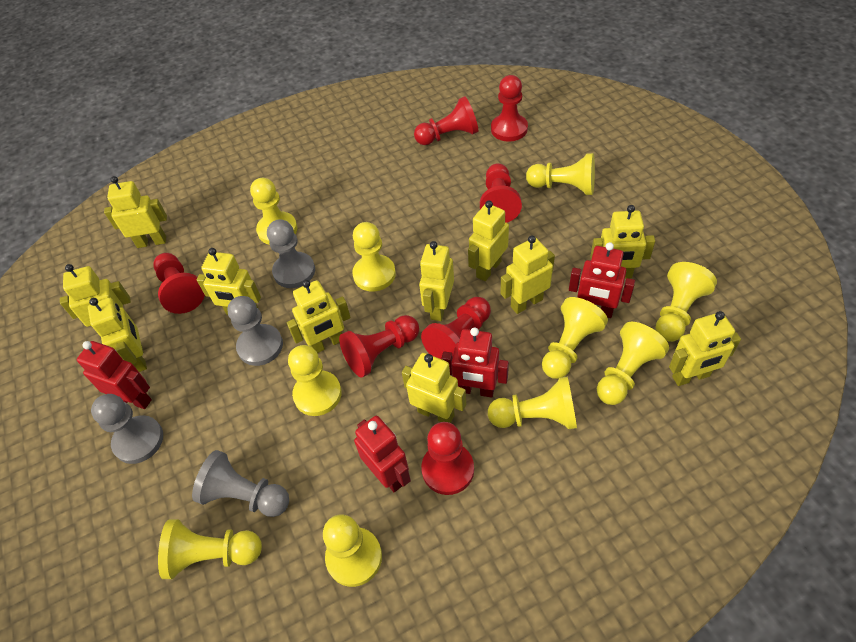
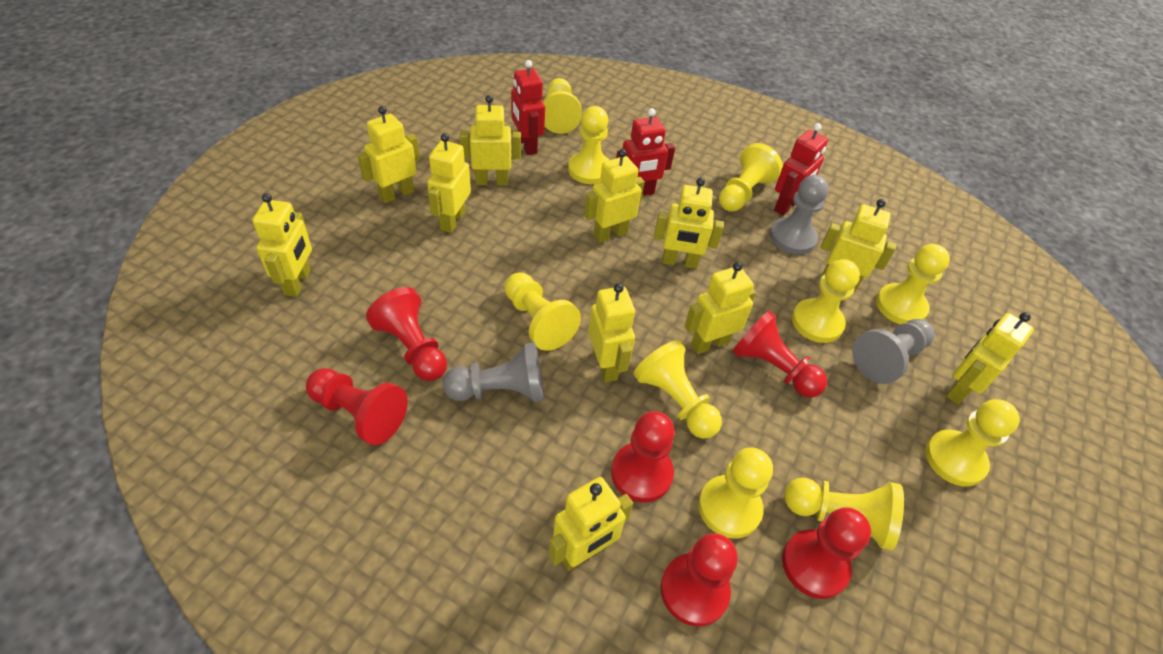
grey pawn: 4 -> 3
red pawn: 7 -> 6
red robot: 4 -> 3

